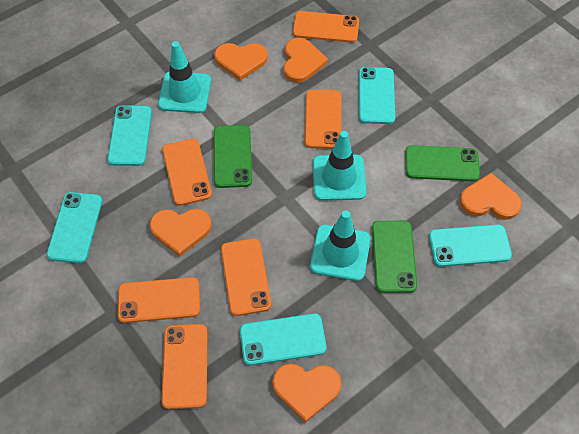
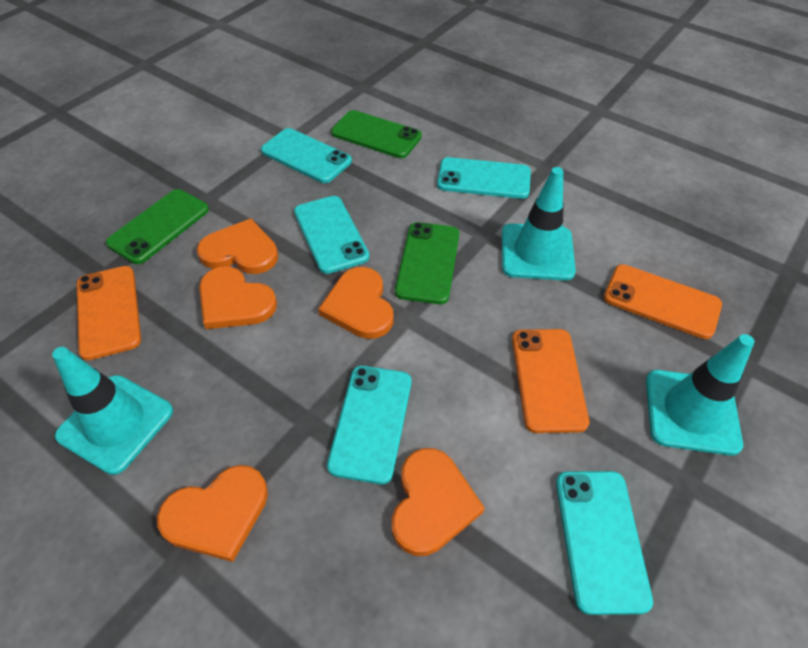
orange phone: 6 -> 3

